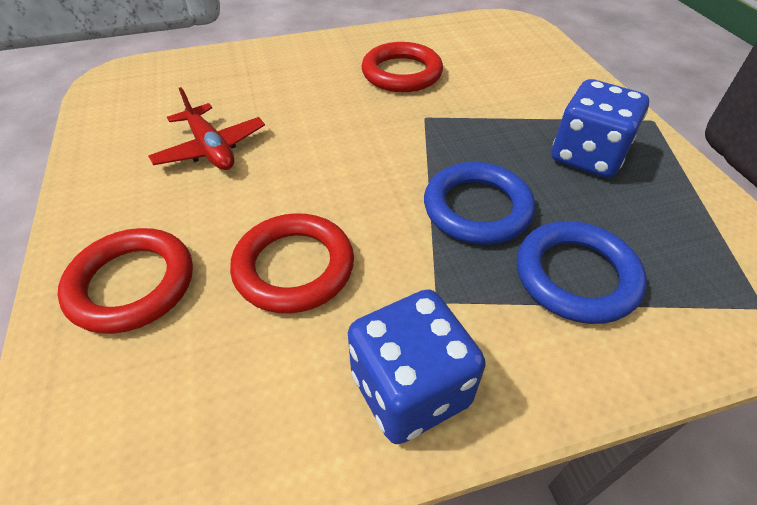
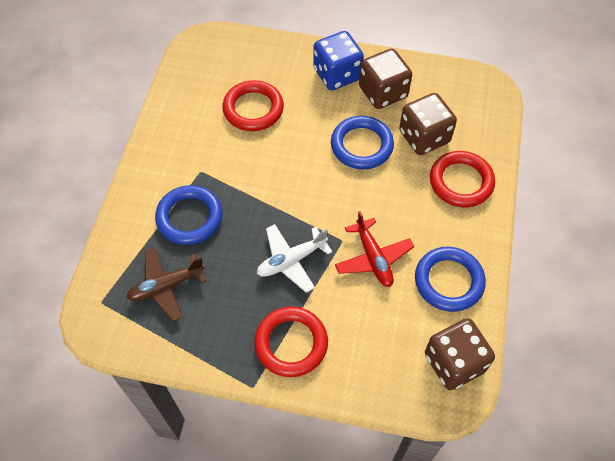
blue dice: 2 -> 1
blue ring: 2 -> 3
brown dice: 0 -> 3
brown plane: 0 -> 1
white plane: 0 -> 1

